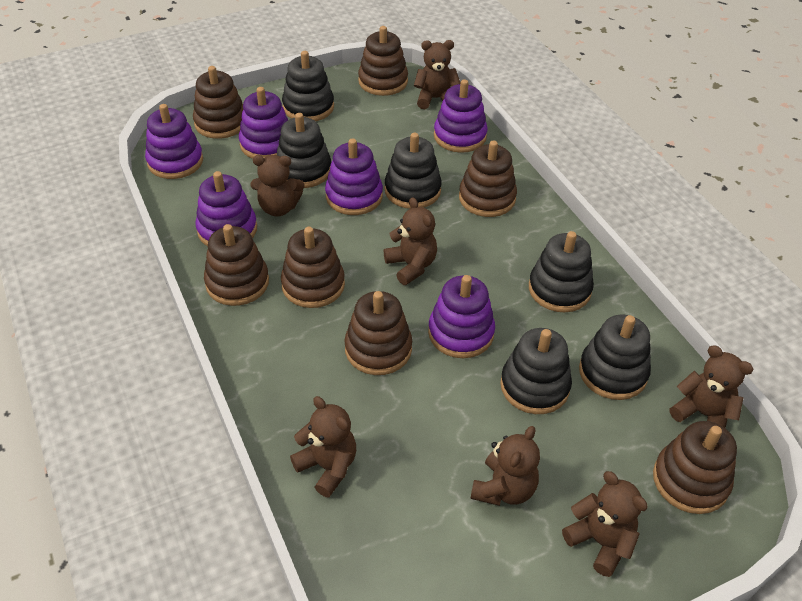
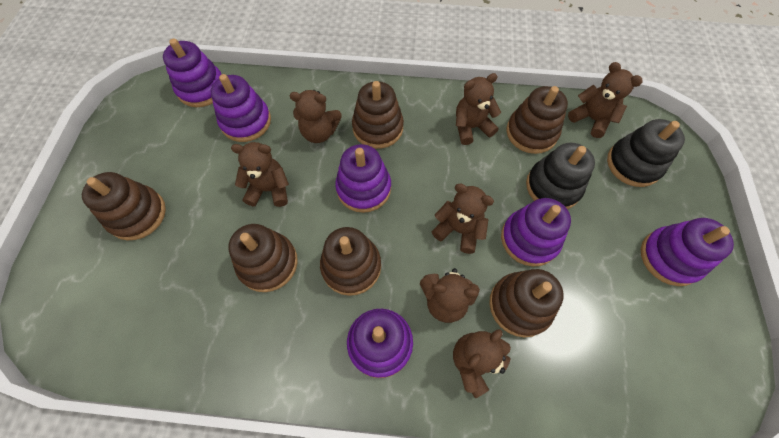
black stacking toy: 6 -> 2
brown stacking toy: 7 -> 6

